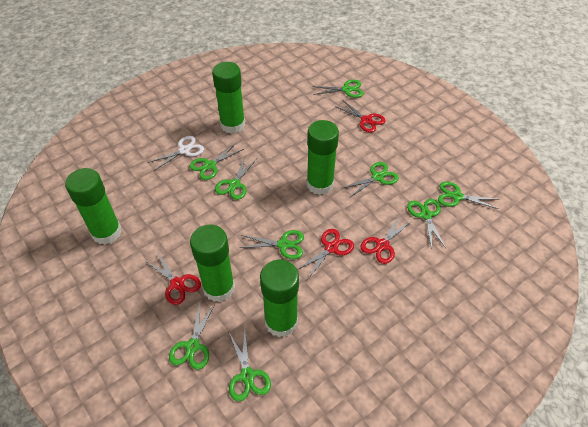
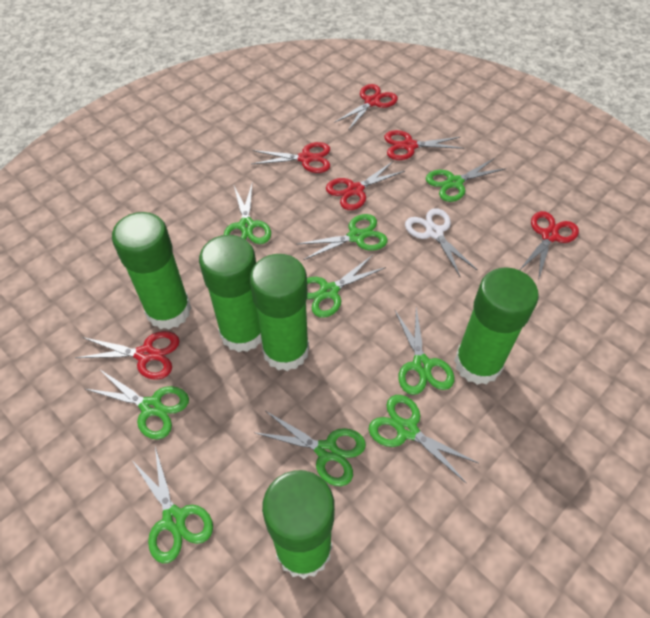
red scissors: 4 -> 6

